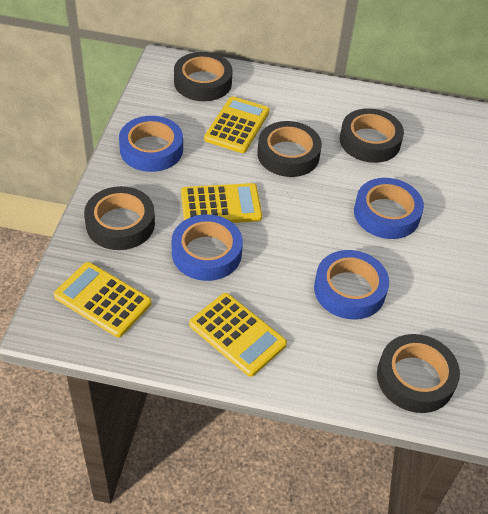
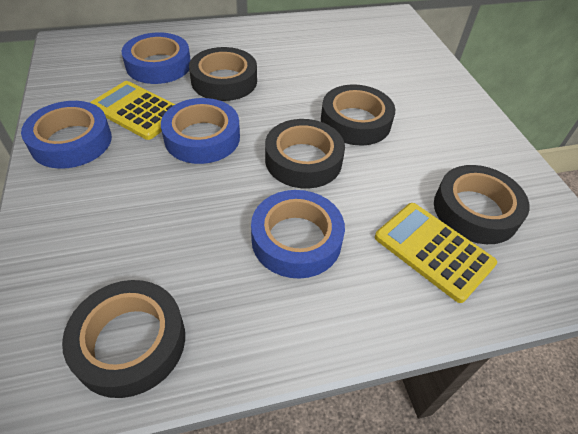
yellow calculator: 4 -> 2

